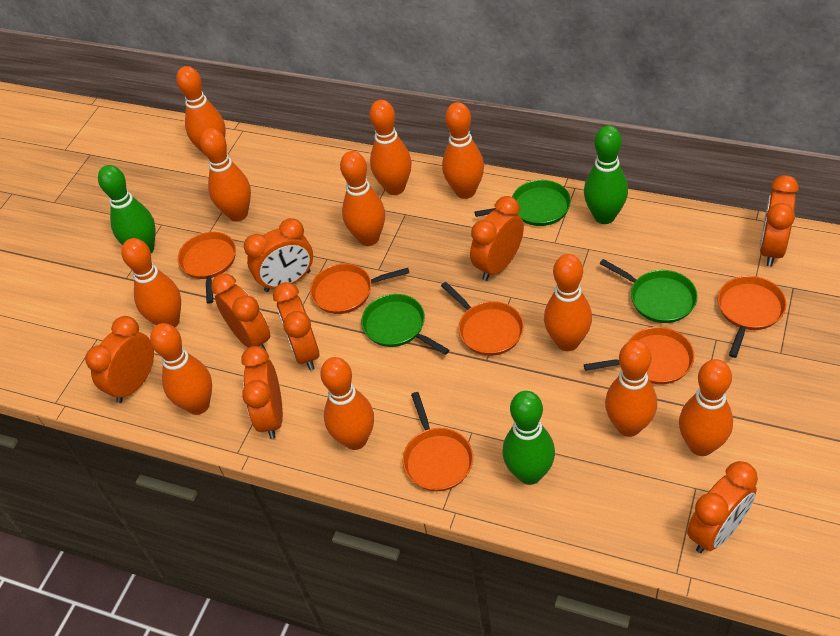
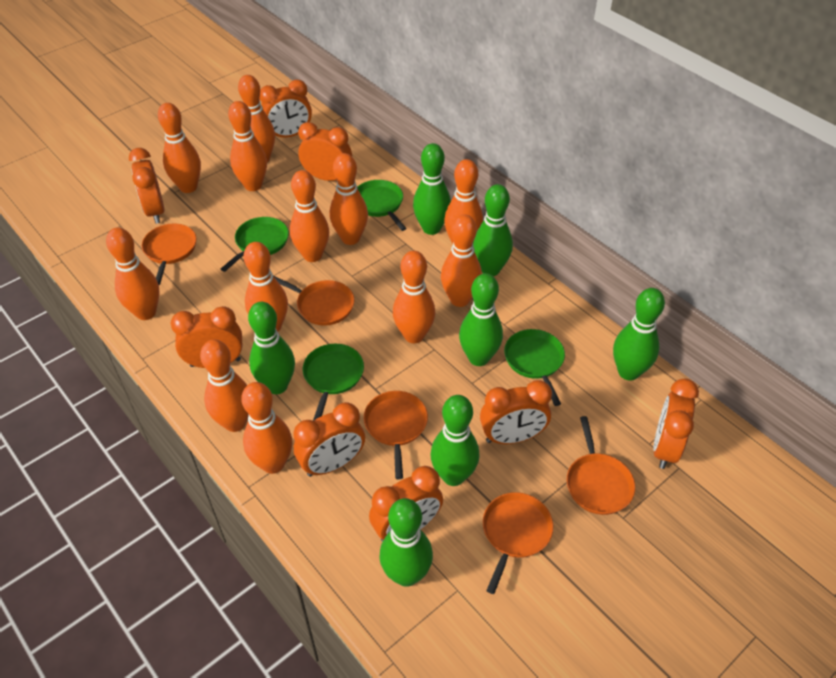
green bowling pin: 3 -> 7
green pan: 3 -> 4
orange bowling pin: 11 -> 12
orange pan: 6 -> 5

